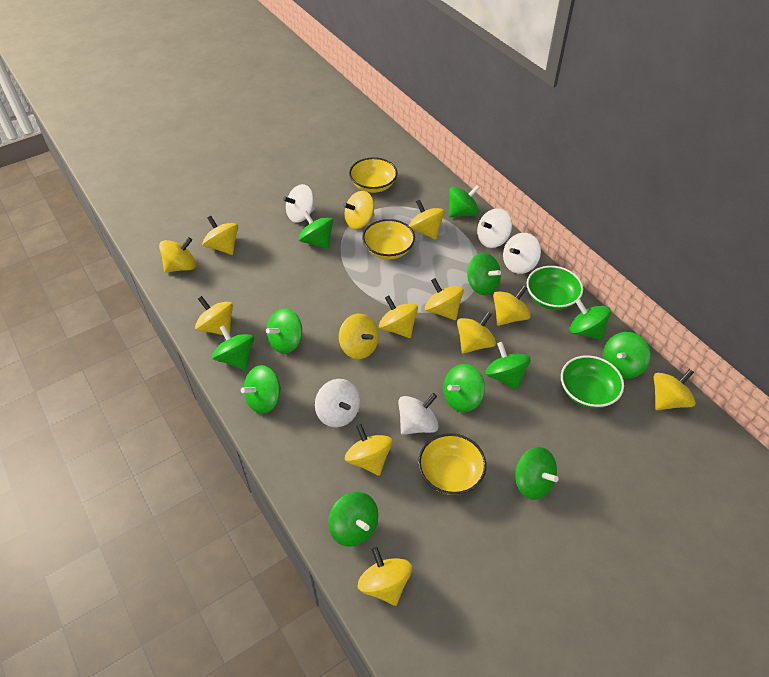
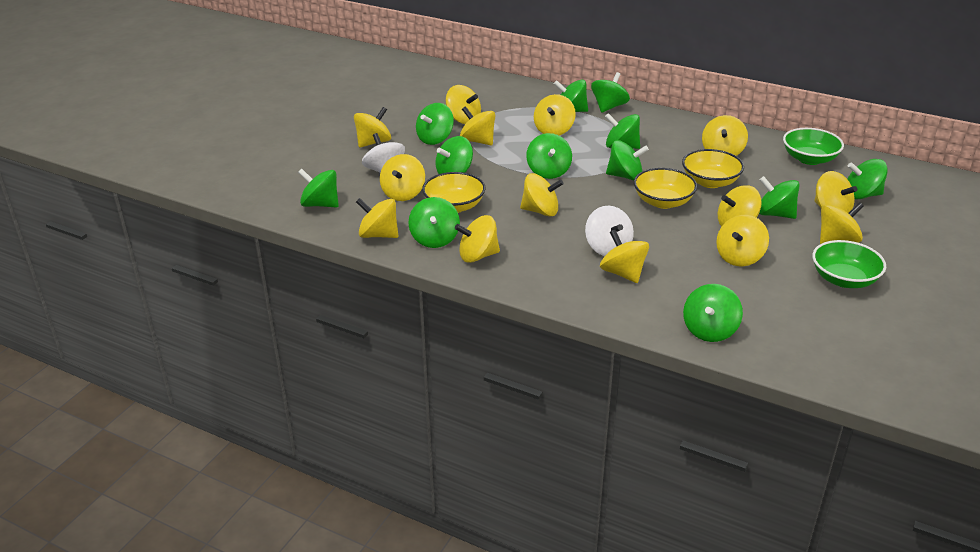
white spinning top: 5 -> 2
yellow spinning top: 13 -> 14

